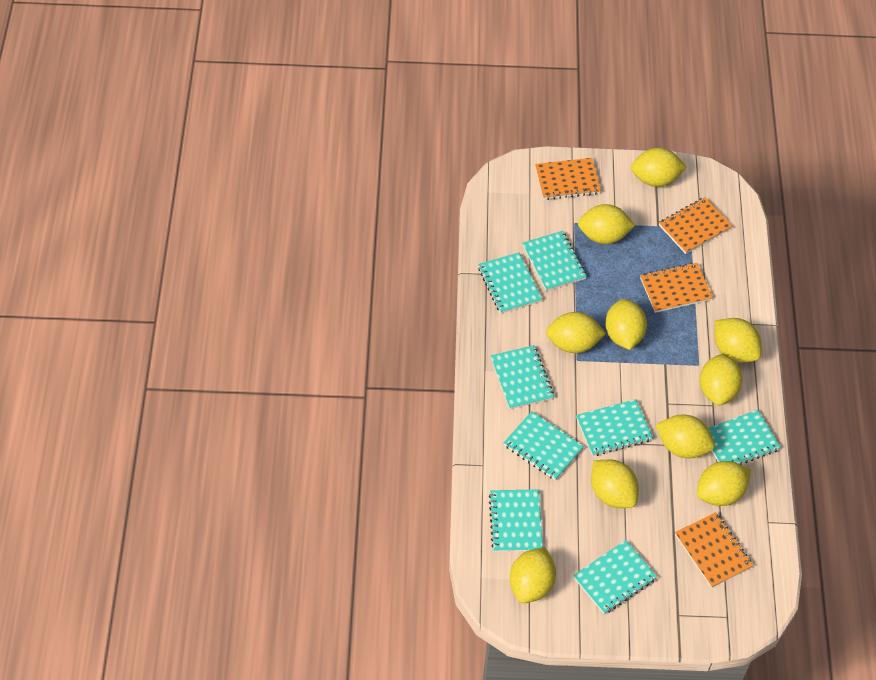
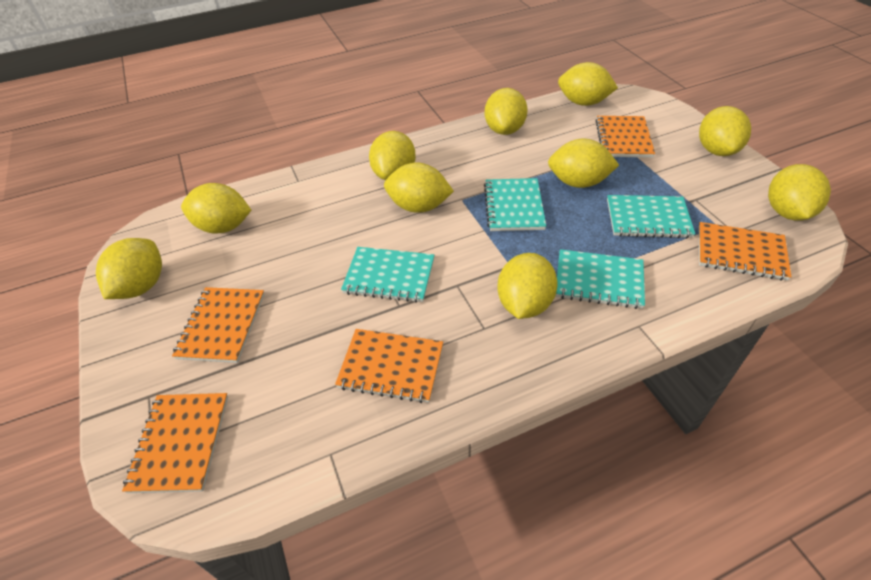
orange notebook: 4 -> 5
turquoise notebook: 8 -> 4

